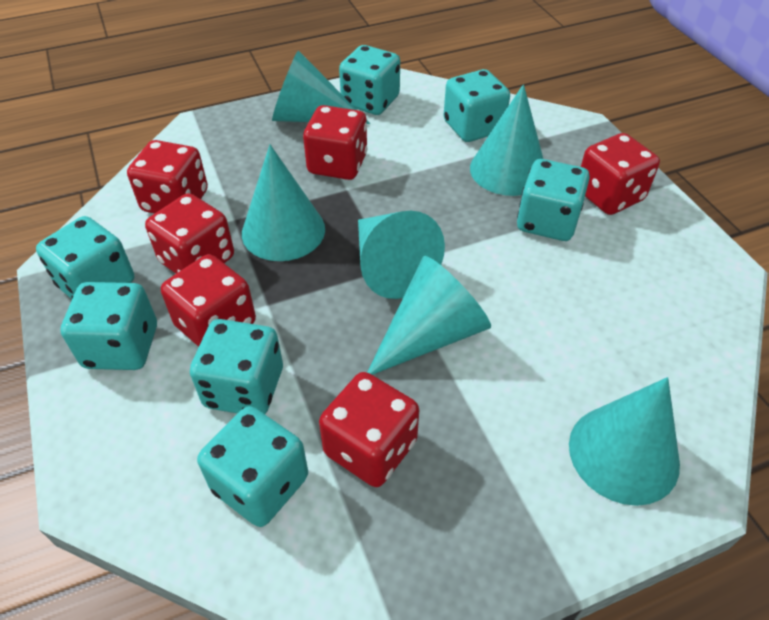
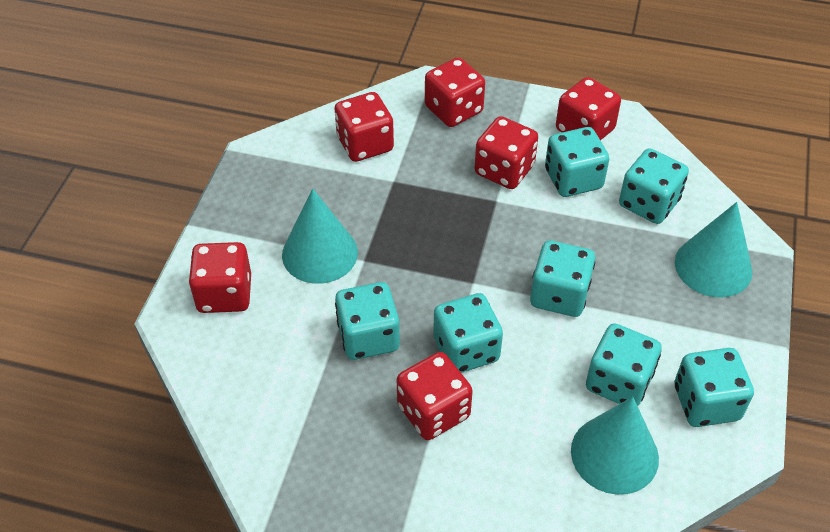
turquoise cone: 6 -> 3

